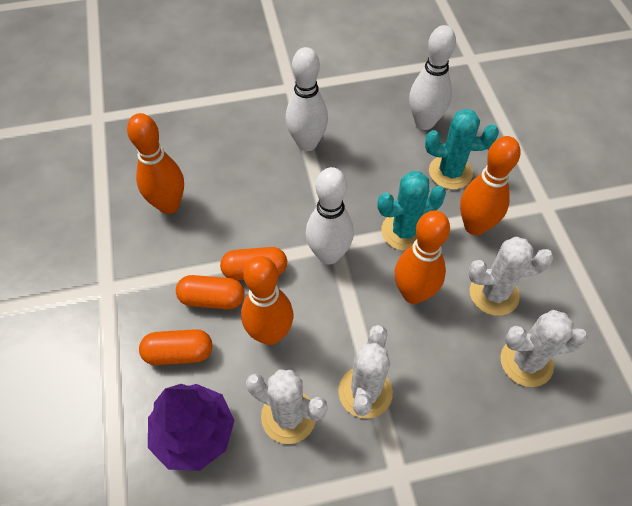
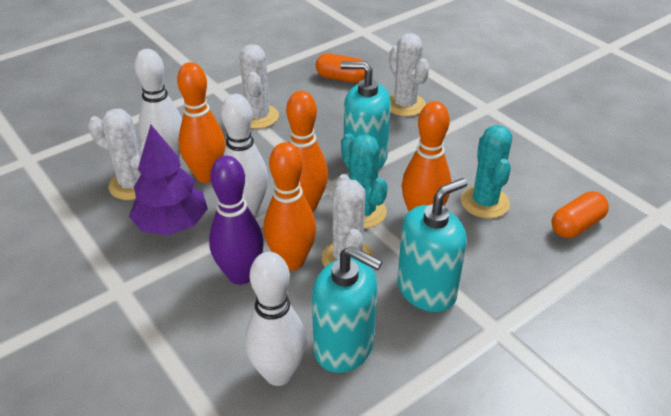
orange capsule: 3 -> 2
purple bowling pin: 0 -> 1
turquoise soap dispenser: 0 -> 3

